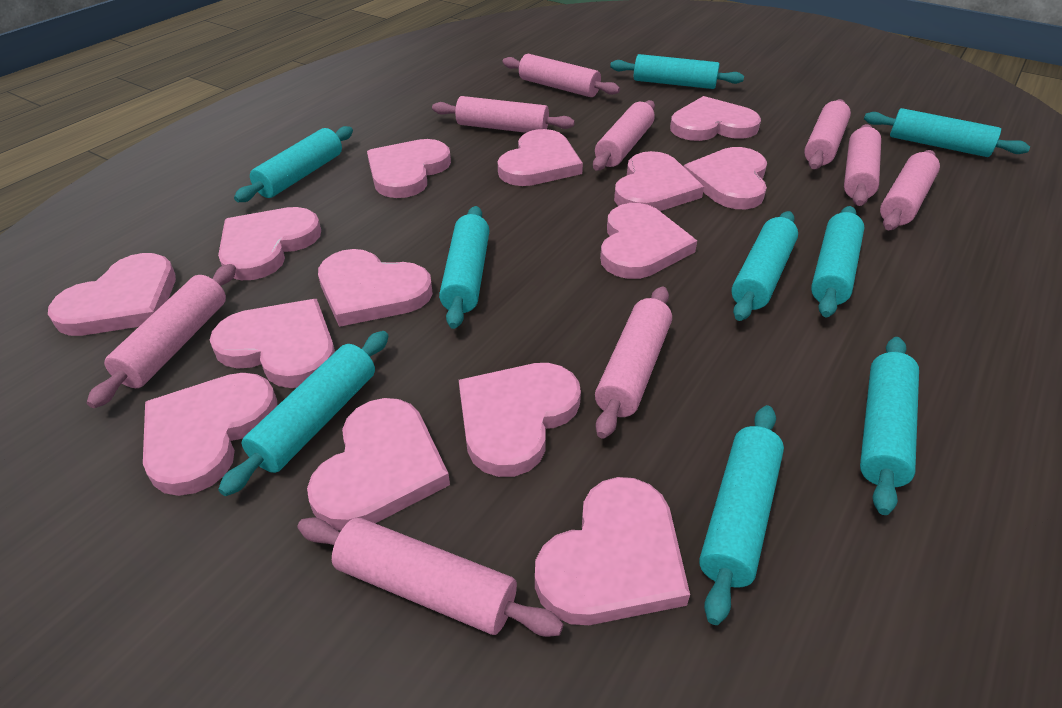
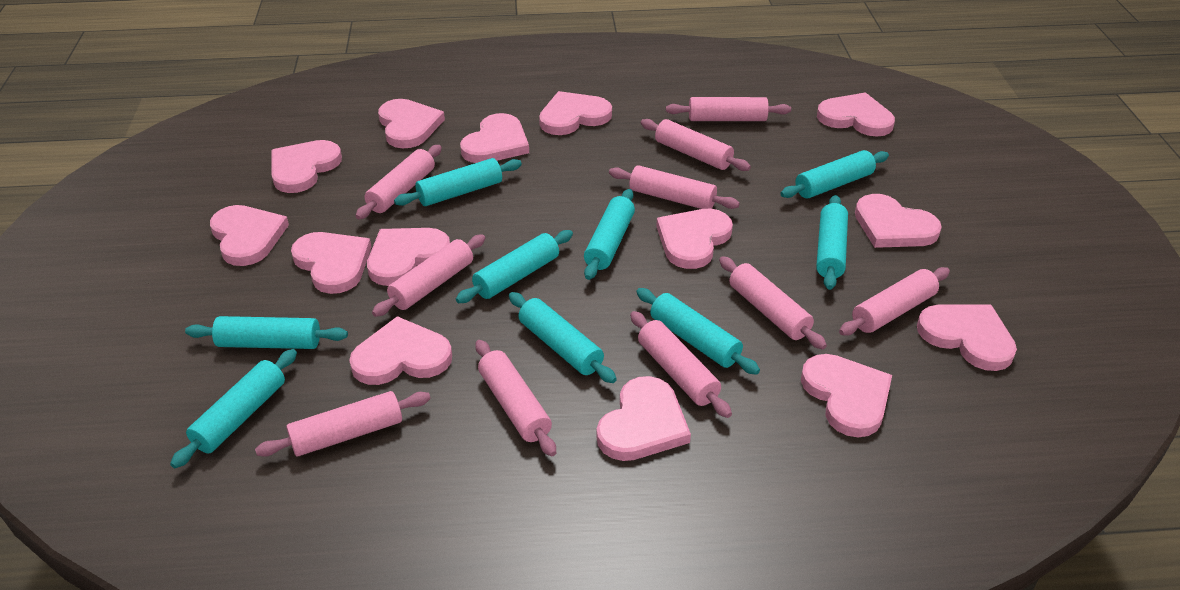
pink rolling pin: 9 -> 10

